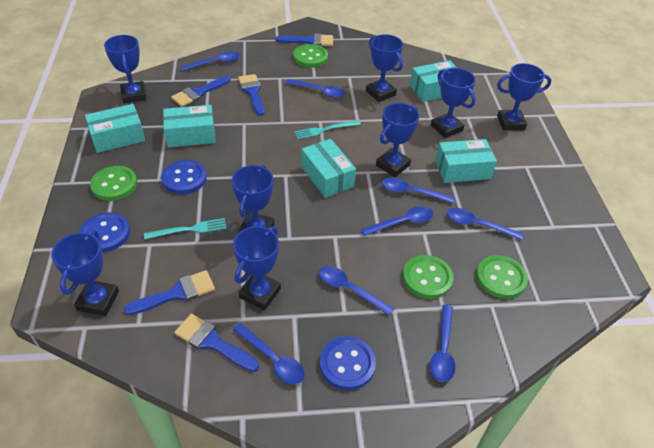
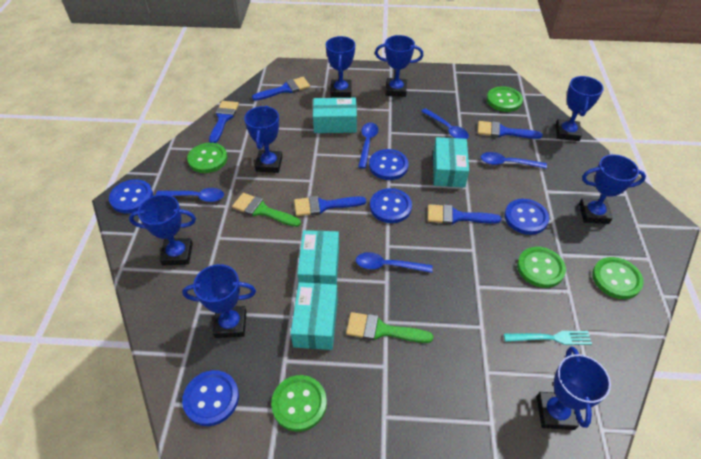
blue button: 3 -> 5
blue spoon: 8 -> 5
green brush: 0 -> 2
green button: 4 -> 5
turquoise box: 5 -> 4
turquoise fork: 2 -> 1

